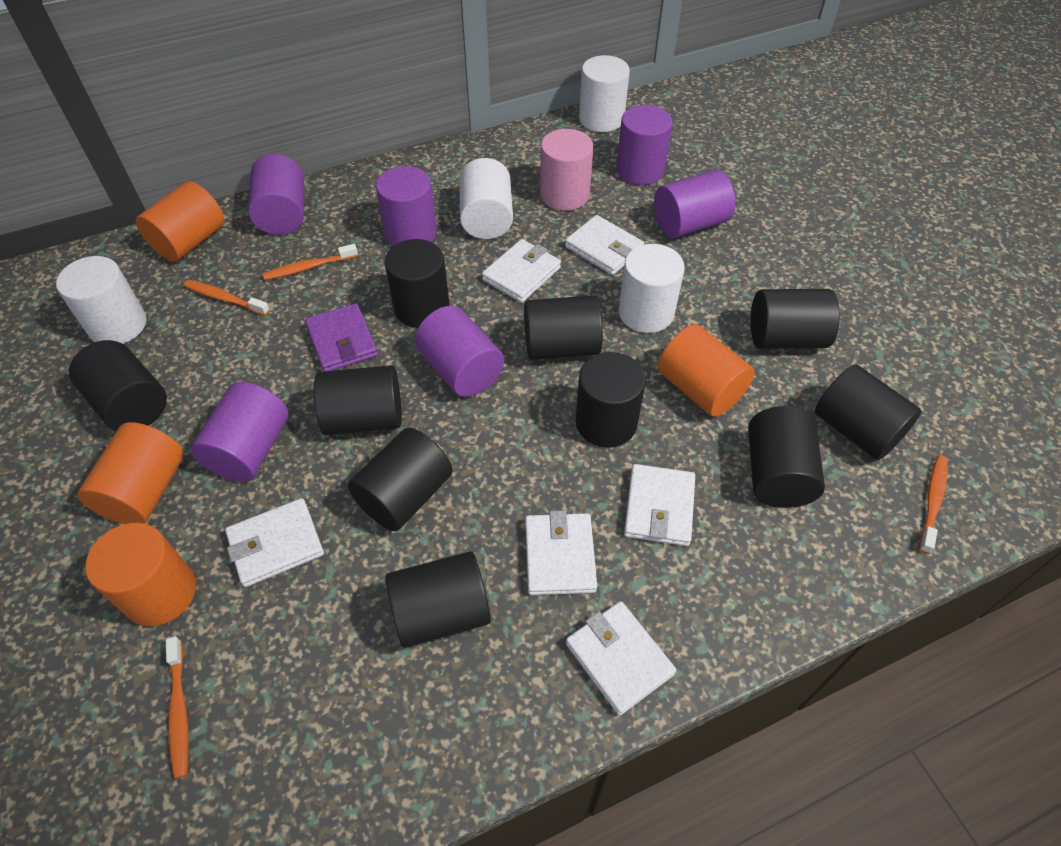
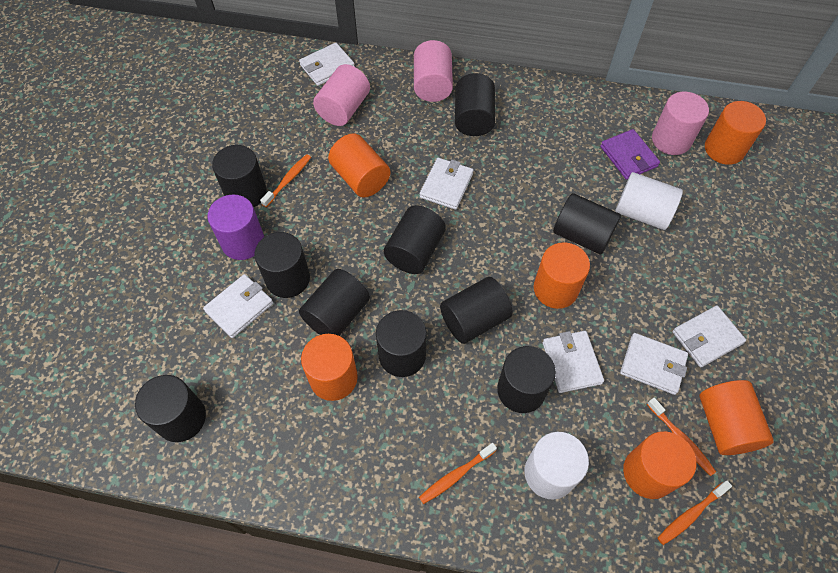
orange cylinder: 4 -> 6
pink cylinder: 1 -> 3
purple cylinder: 6 -> 1
white cylinder: 4 -> 2

